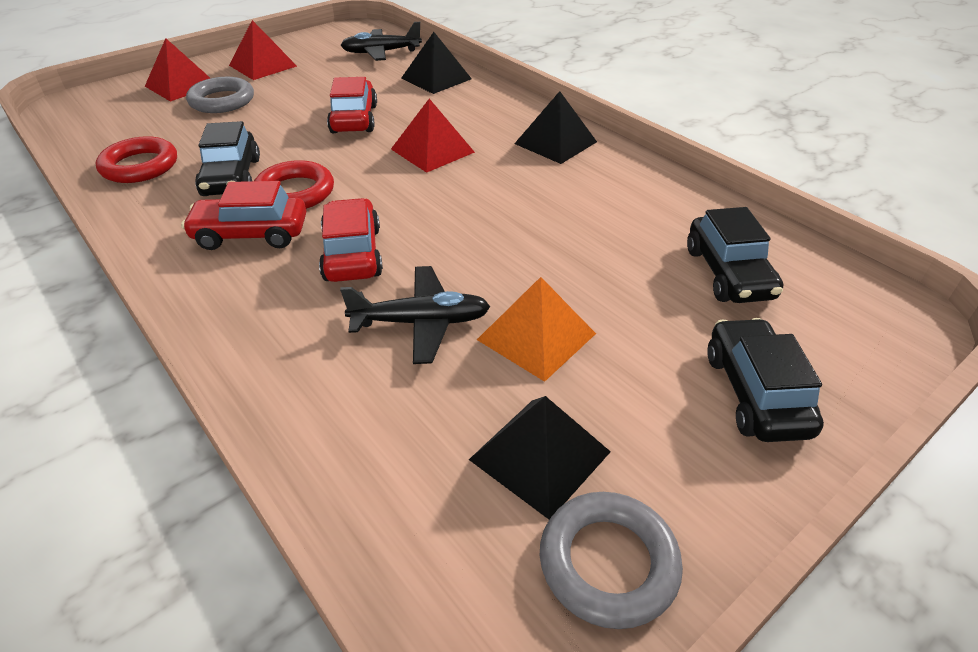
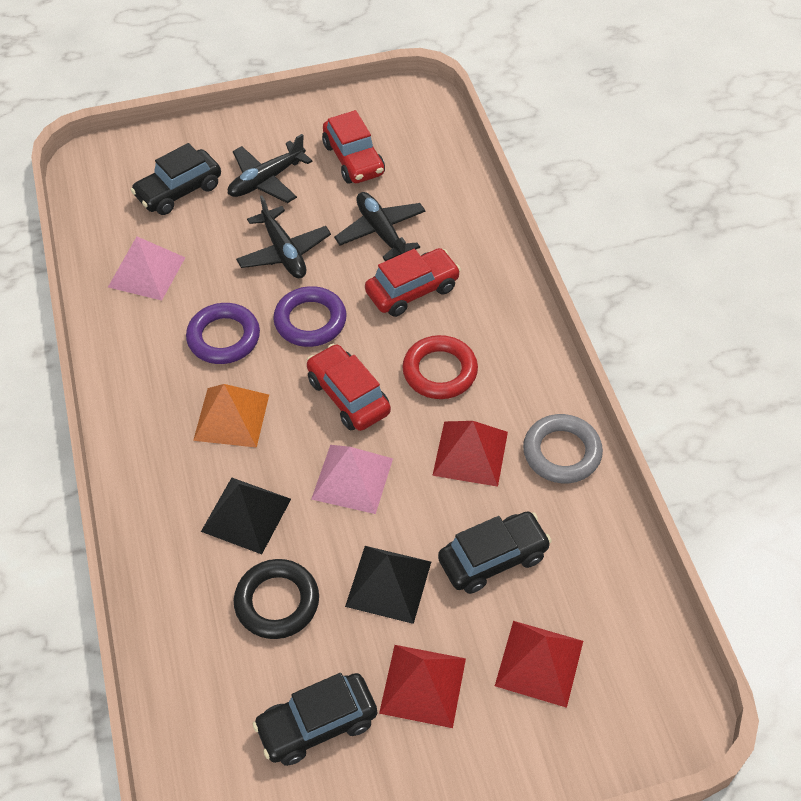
black plane: 2 -> 3
black pyramid: 3 -> 2
black ring: 0 -> 1
grey ring: 2 -> 1
pink pyramid: 0 -> 2
purple ring: 0 -> 2
red ring: 2 -> 1

